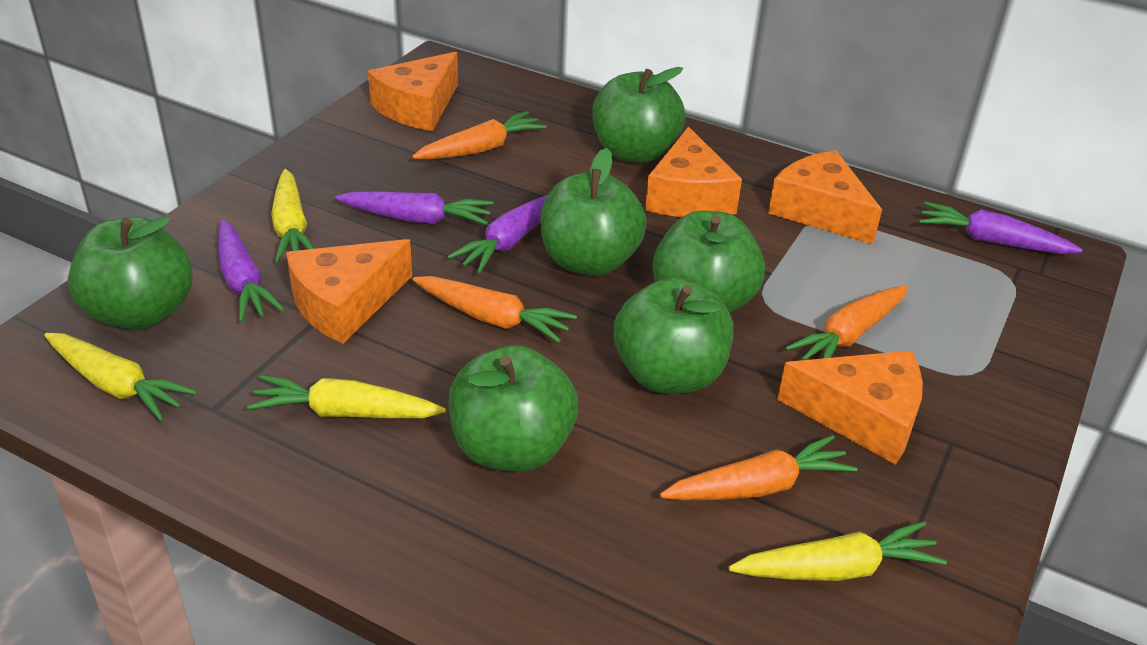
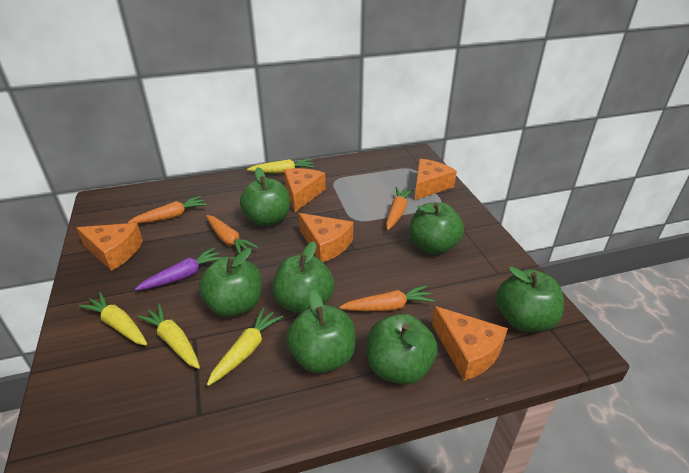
green apple: 6 -> 7
purple carrot: 4 -> 1

